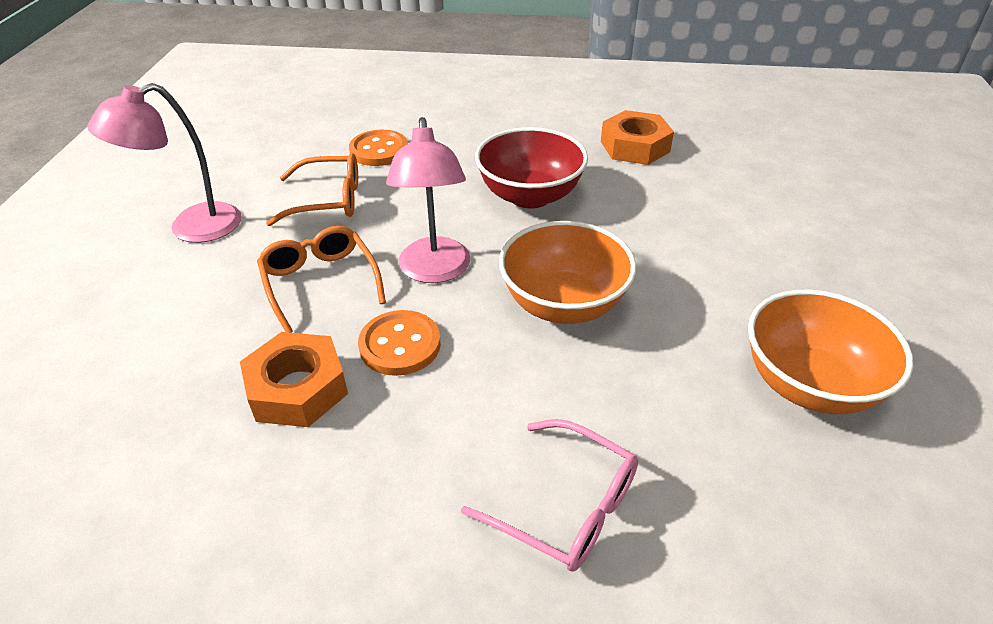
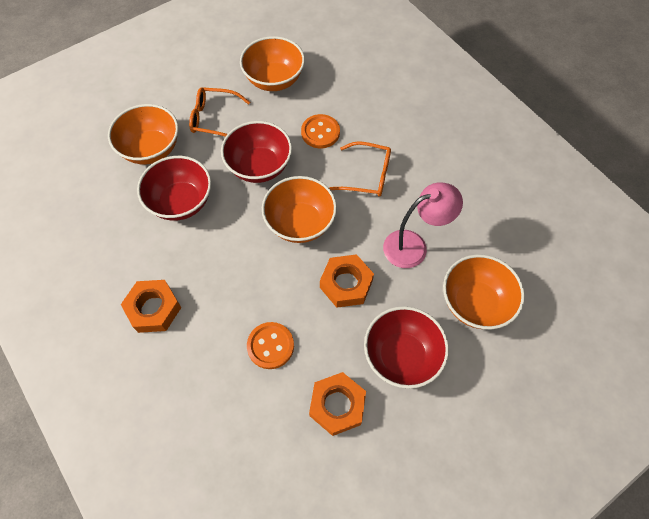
orange bowl: 2 -> 4
orange nut: 2 -> 3
pink glasses: 1 -> 0
pink lamp: 2 -> 1
red bowl: 1 -> 3

